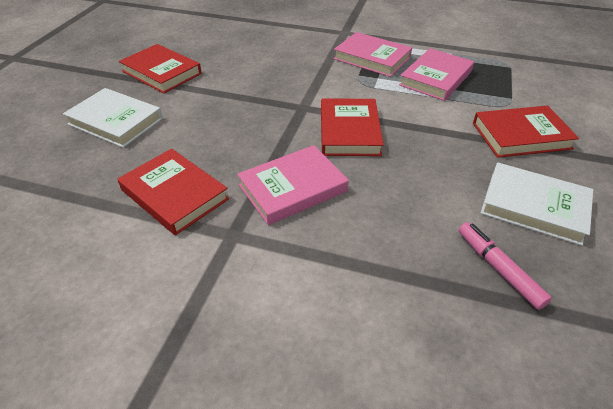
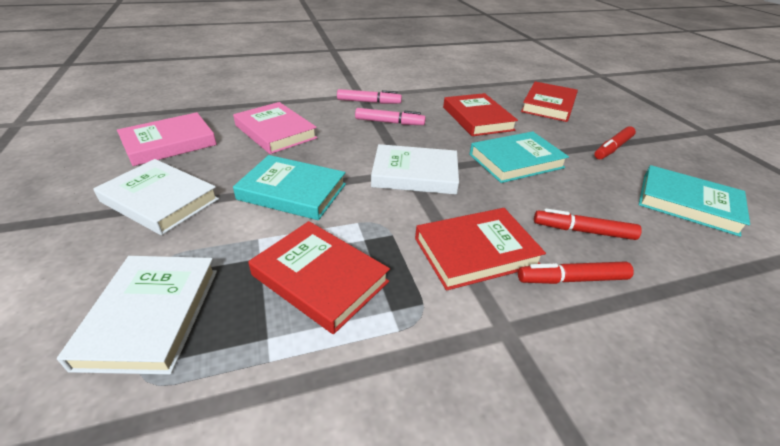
pink book: 3 -> 2
pink marker: 1 -> 2
red marker: 0 -> 3
turquoise book: 0 -> 3
white book: 2 -> 3

